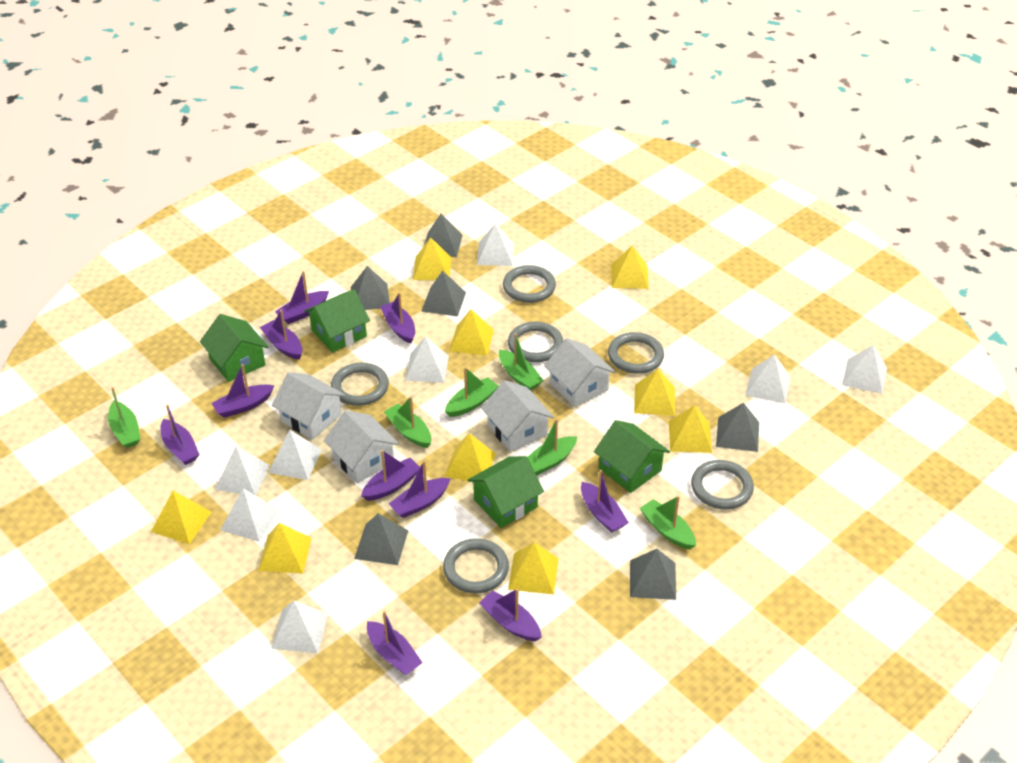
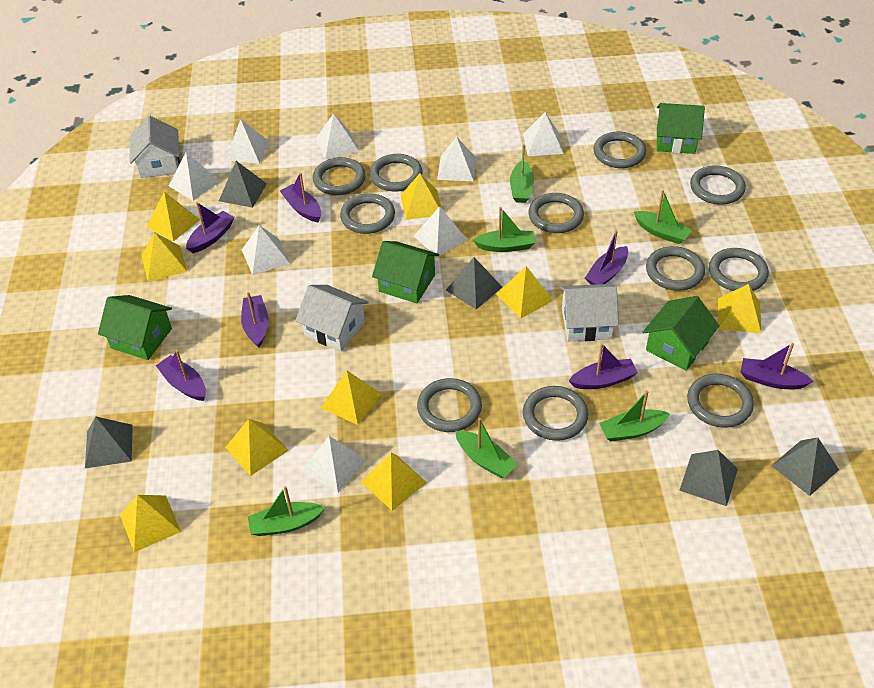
grey pyramid: 6 -> 5
grey ring: 6 -> 11
purple boat: 10 -> 7
white house: 4 -> 3

